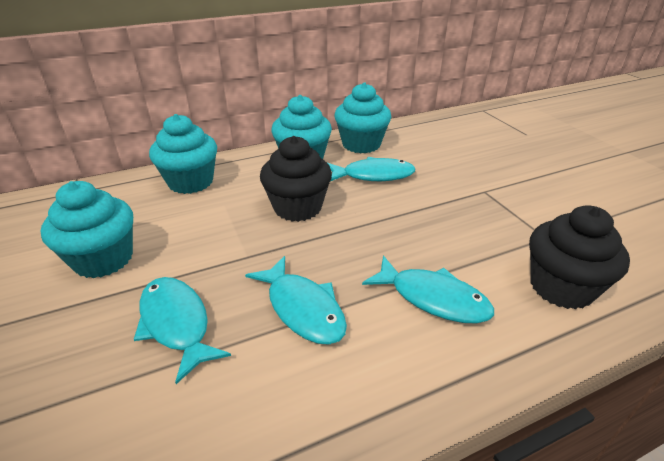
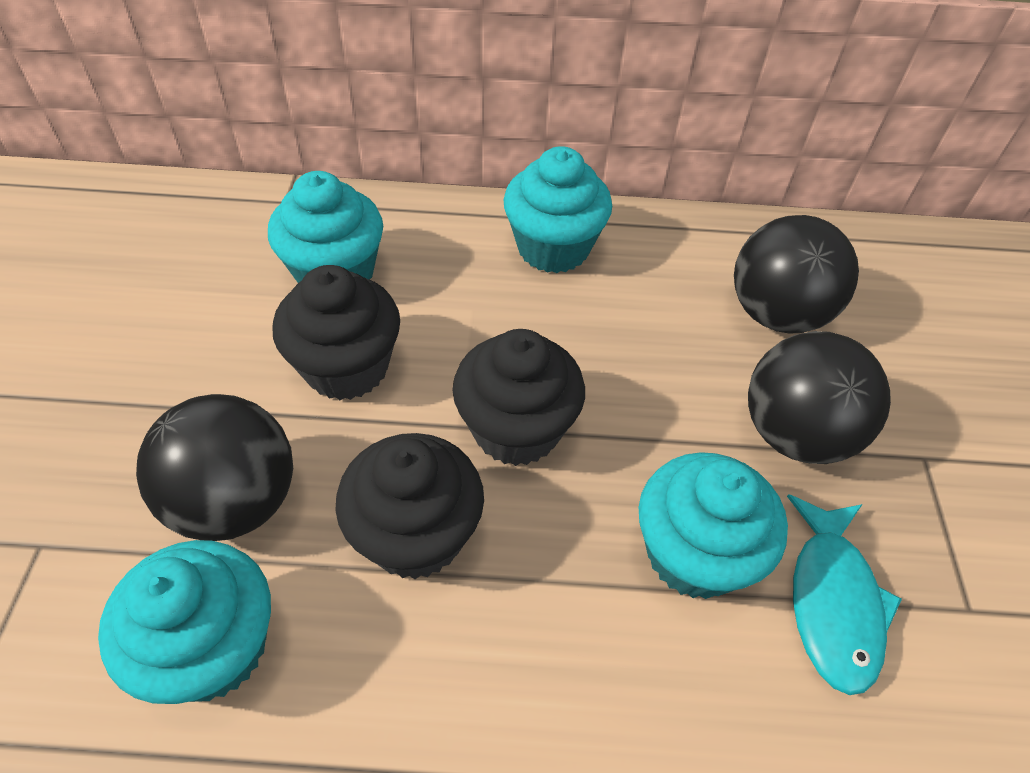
black ball: 0 -> 3
black cupcake: 2 -> 3
turquoise fish: 4 -> 1

